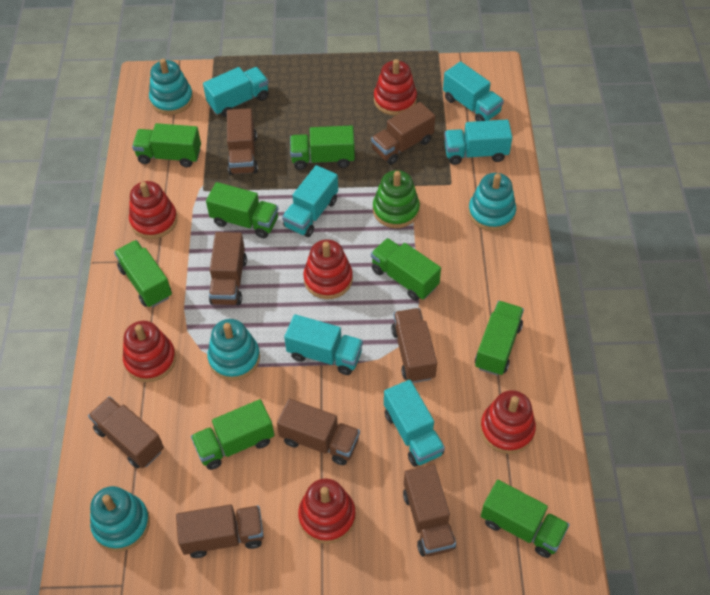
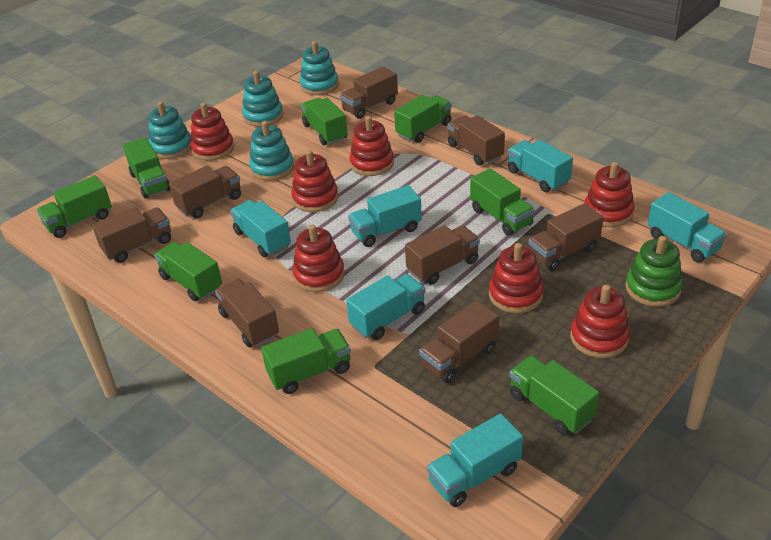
red stacking toy: 6 -> 7

